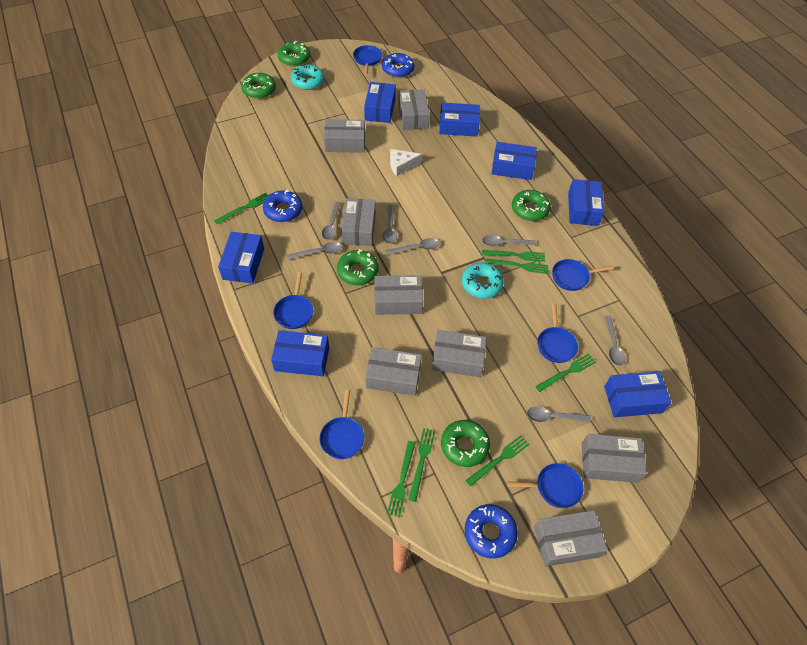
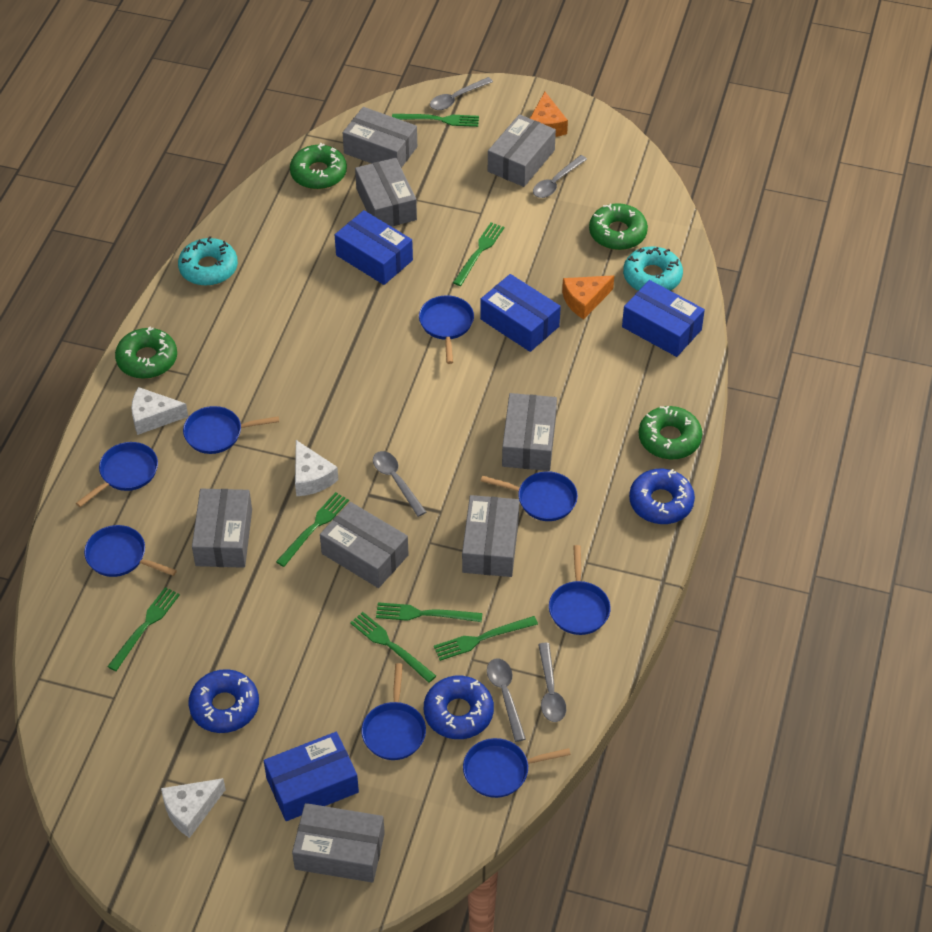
blue box: 7 -> 4
blue pan: 6 -> 8
green donut: 5 -> 4
grey spoon: 7 -> 5
orange cheese: 0 -> 2
white cheese: 1 -> 3

